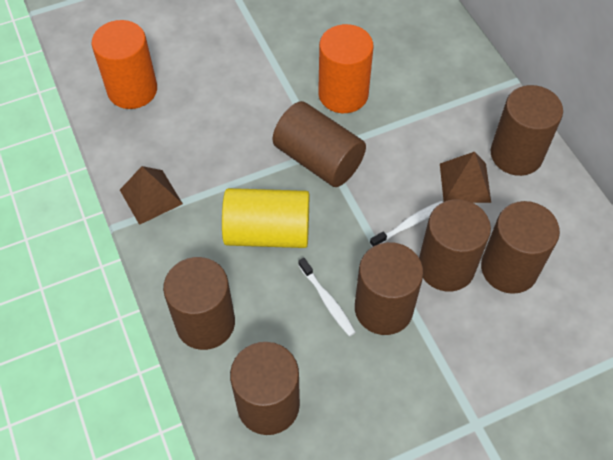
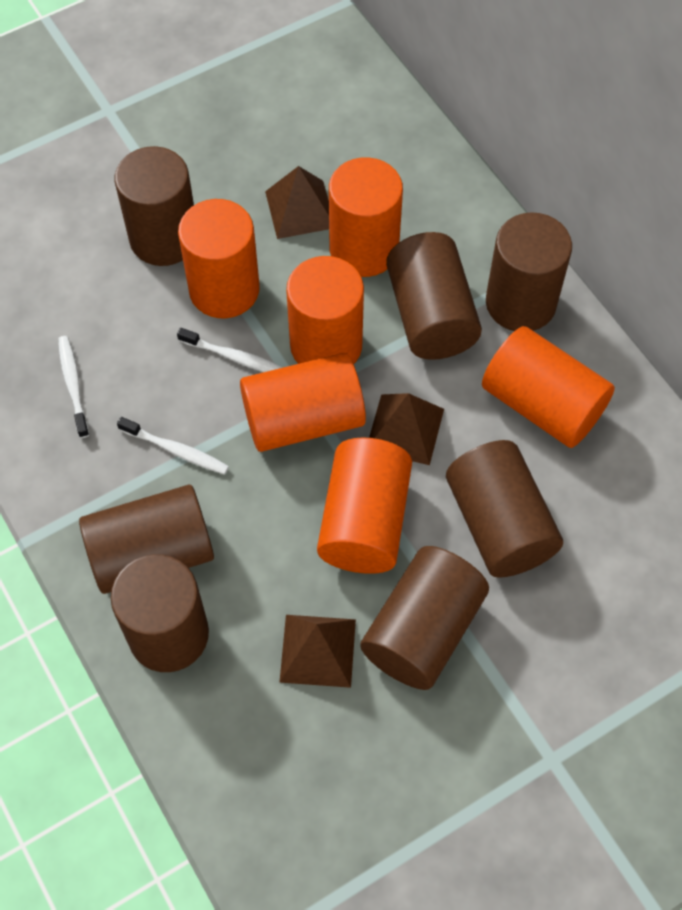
brown pyramid: 2 -> 3
orange cylinder: 2 -> 6
white toothbrush: 2 -> 3
yellow cylinder: 1 -> 0

